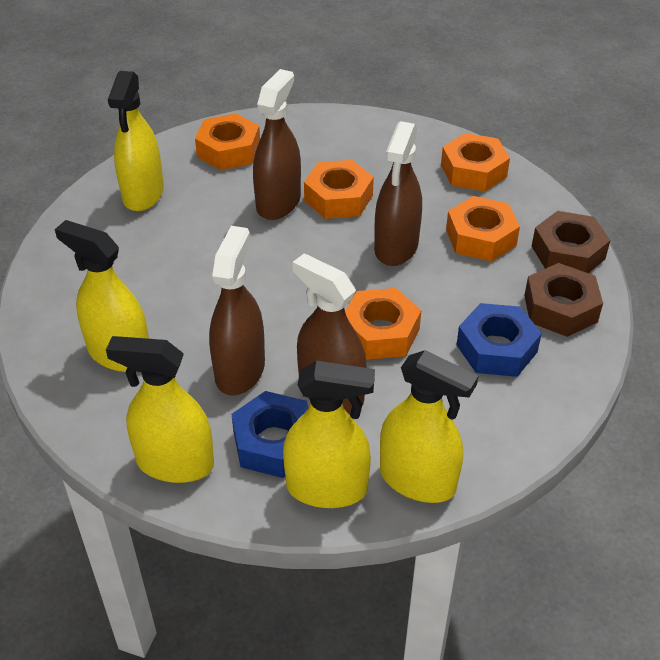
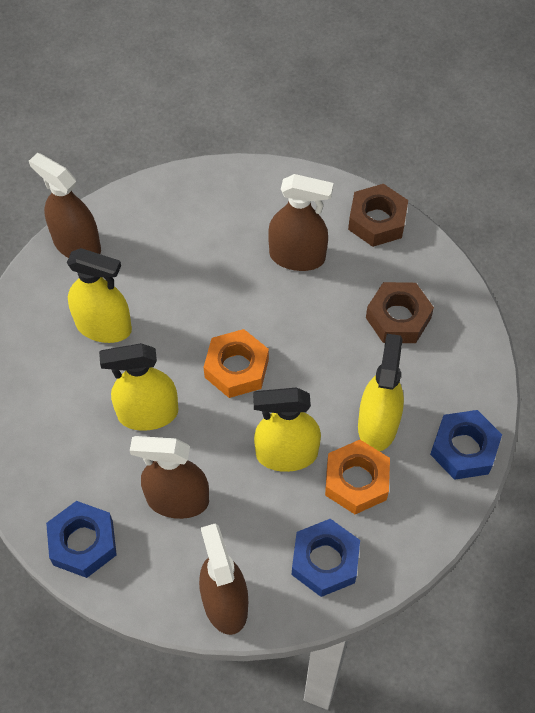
blue nut: 2 -> 3
orange nut: 5 -> 2
yellow spray bottle: 5 -> 4

